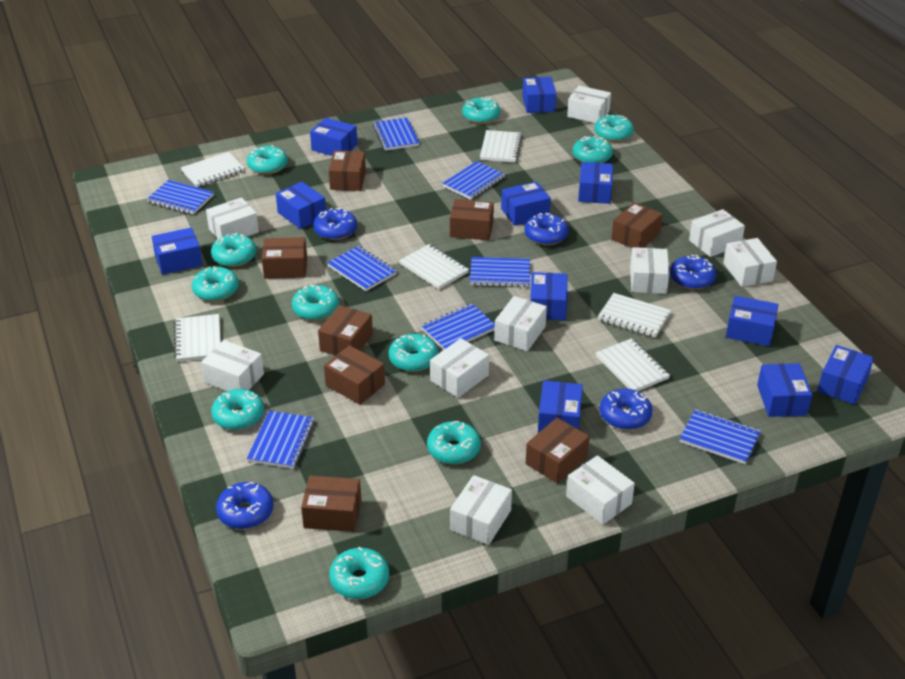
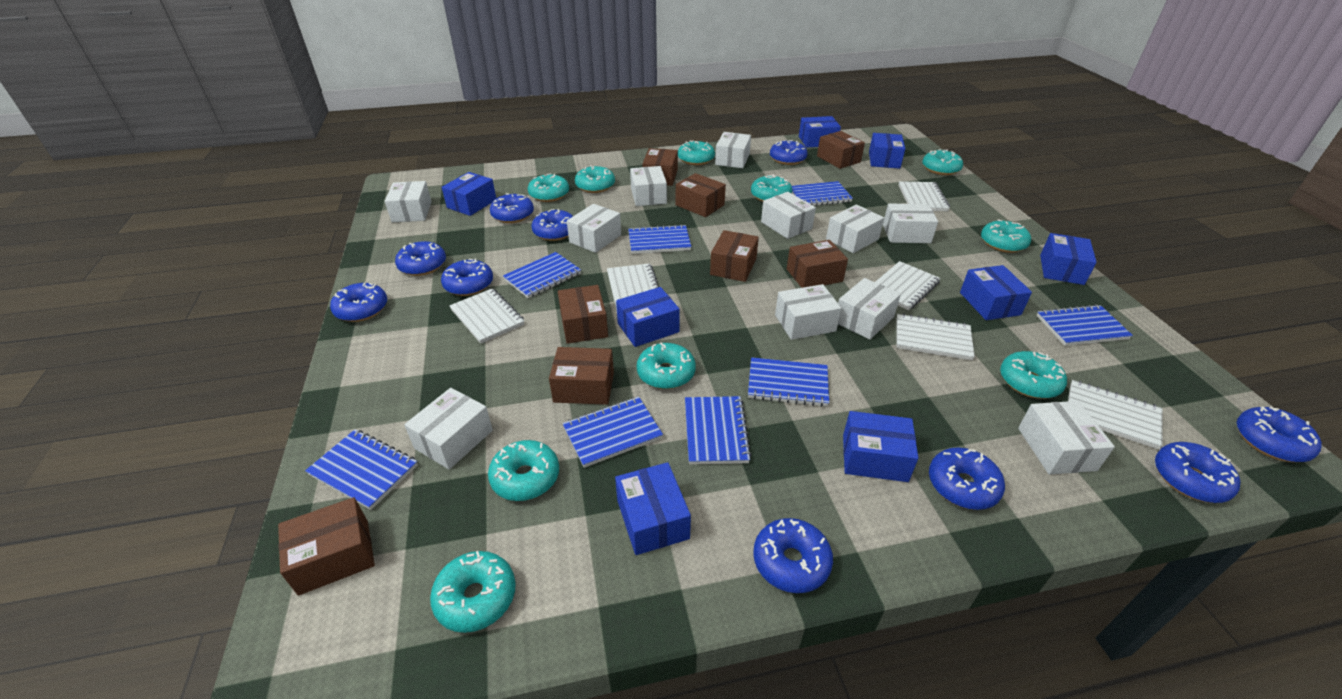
blue box: 11 -> 8
blue donut: 5 -> 10
turquoise donut: 11 -> 10
white box: 10 -> 11

